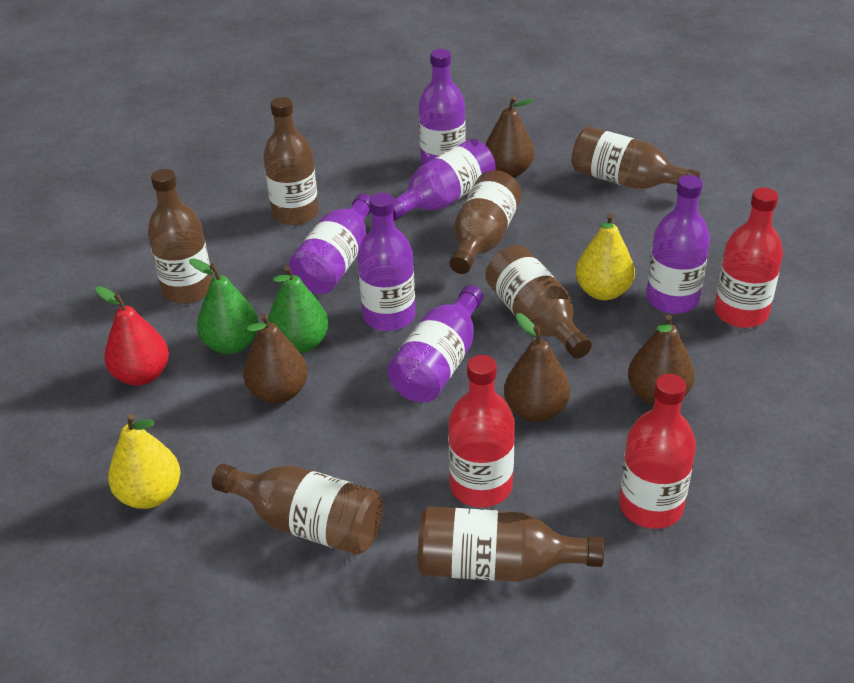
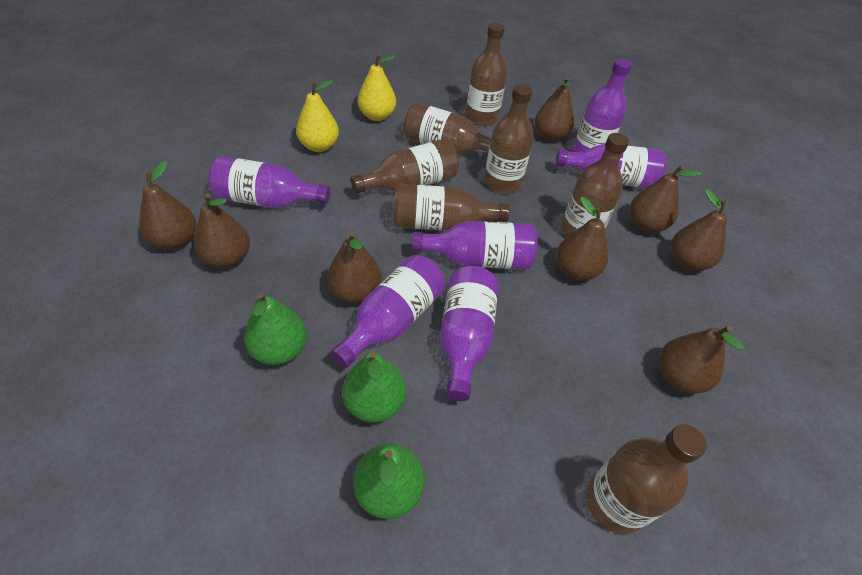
brown pear: 4 -> 8
green pear: 2 -> 3
red bottle: 3 -> 0
red pear: 1 -> 0

